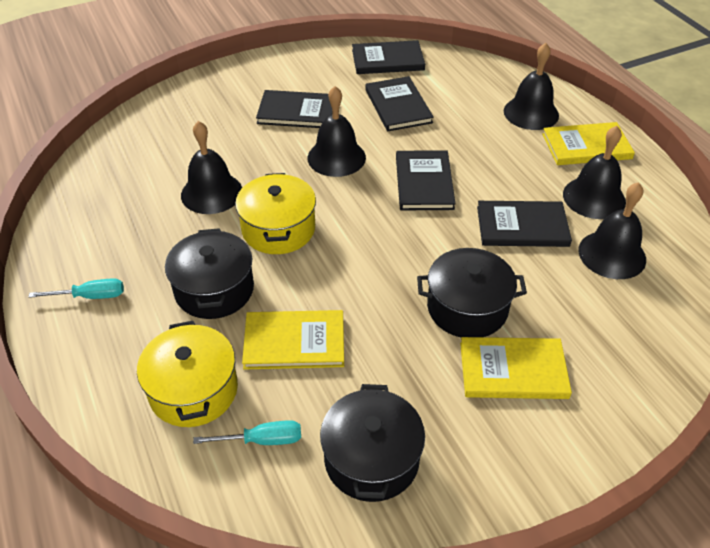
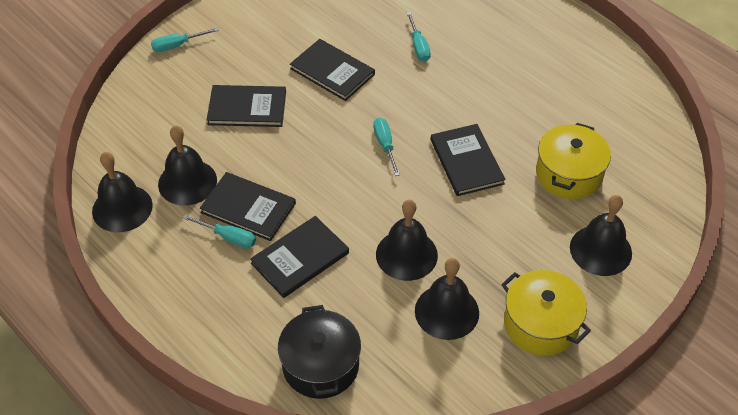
black pot: 3 -> 1
turquoise screwdriver: 2 -> 4
yellow book: 3 -> 0

